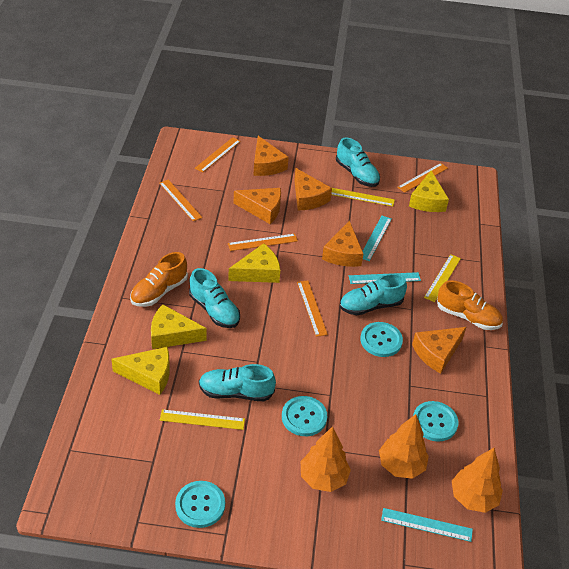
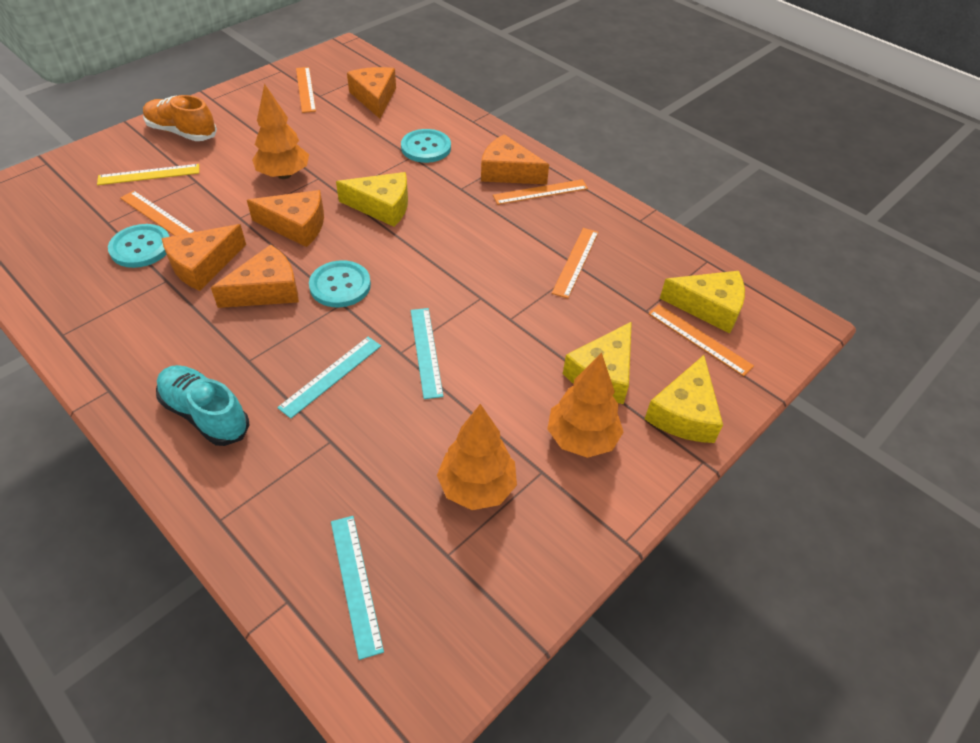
orange shoe: 2 -> 1
turquoise button: 4 -> 3
turquoise shoe: 4 -> 1
yellow ruler: 3 -> 1

